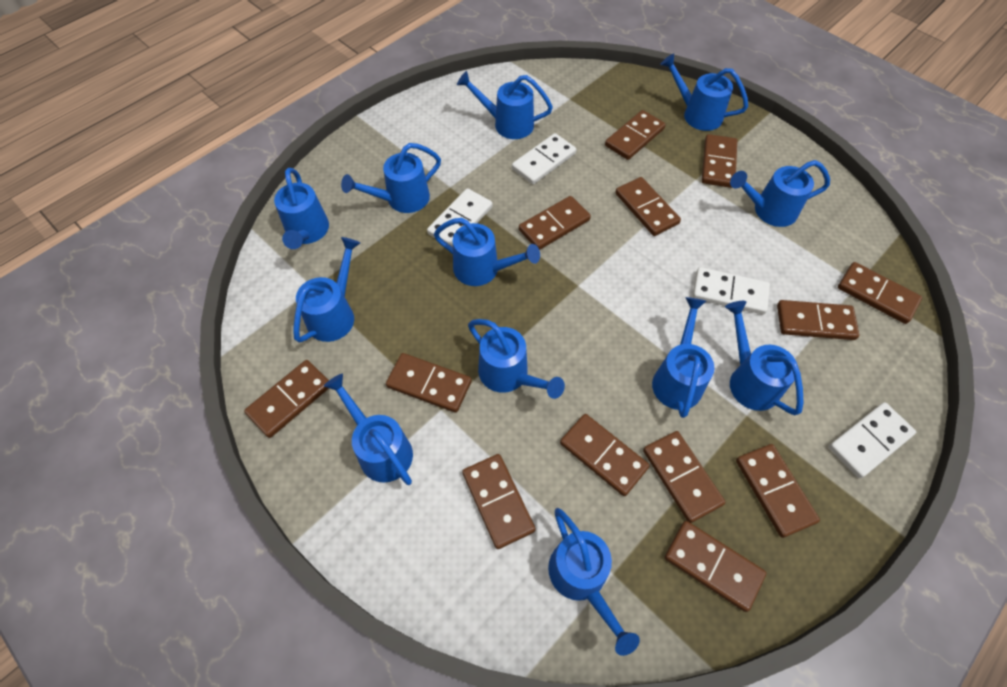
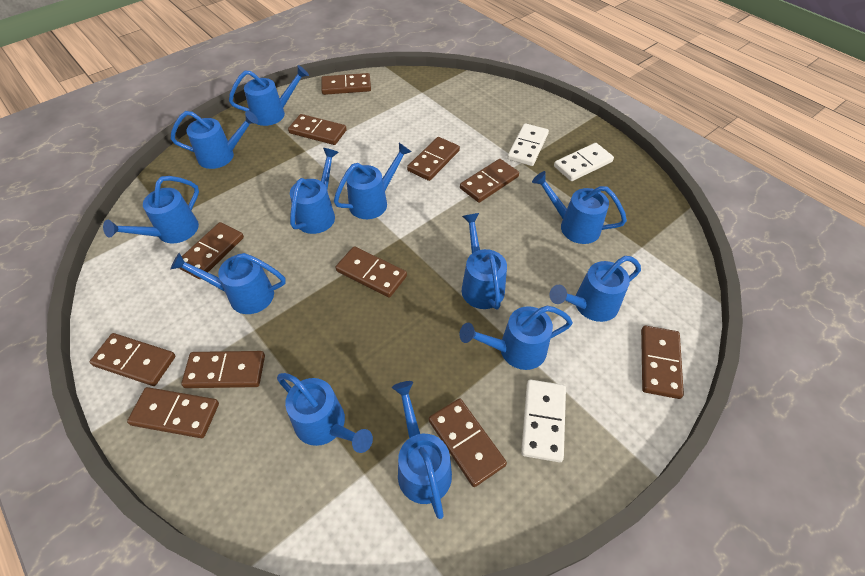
brown domino: 13 -> 11
white domino: 4 -> 3

